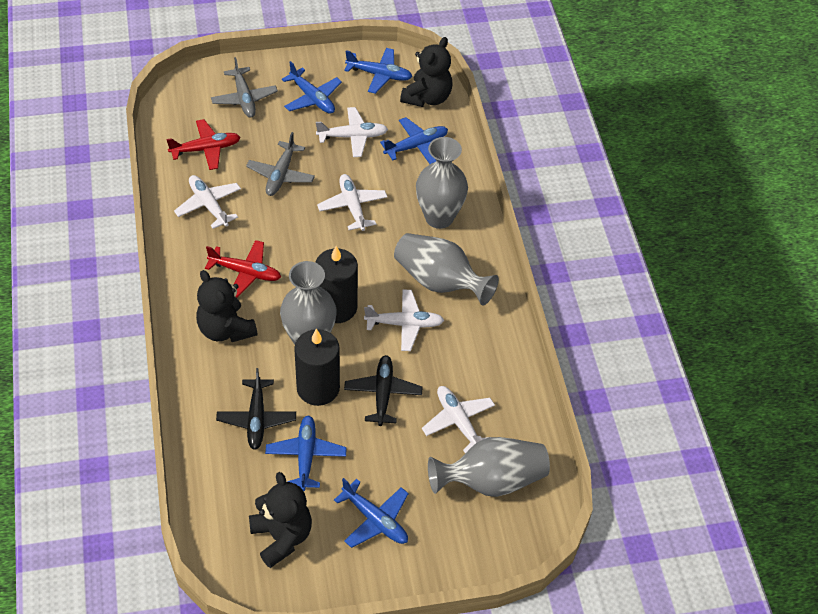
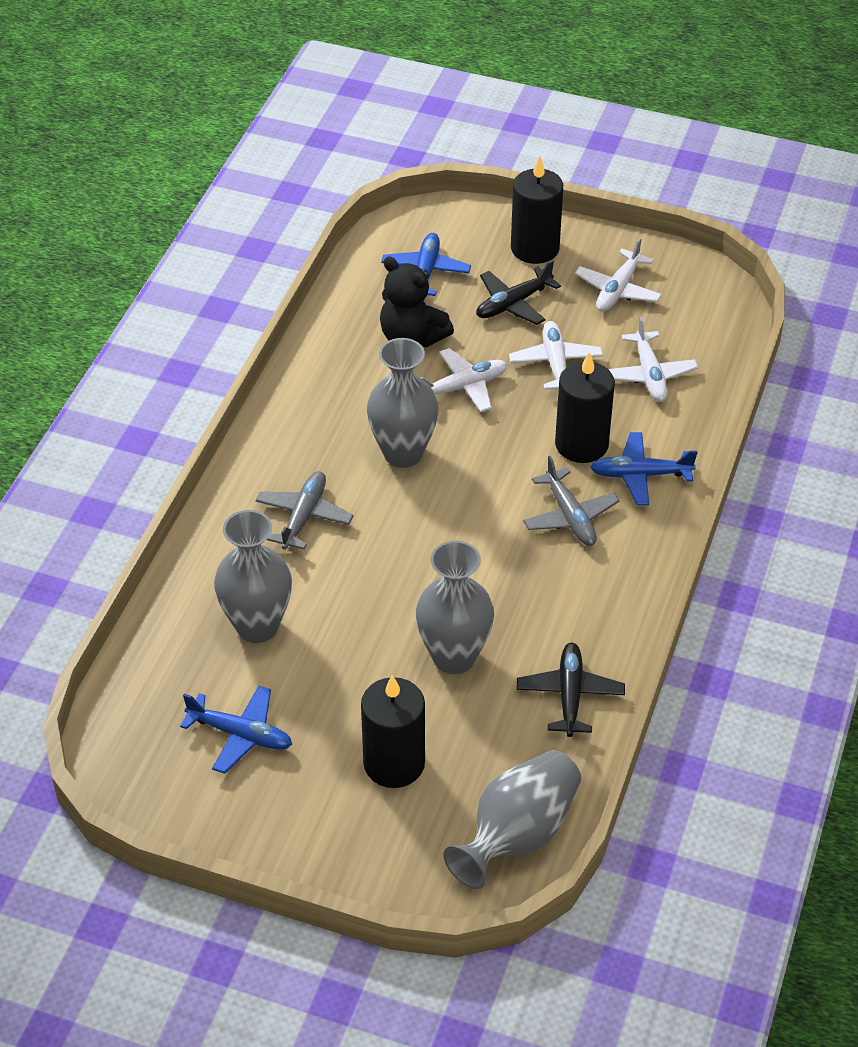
black candle: 2 -> 3
black teddy bear: 3 -> 1
blue plane: 5 -> 3
red plane: 2 -> 0
white plane: 5 -> 4

